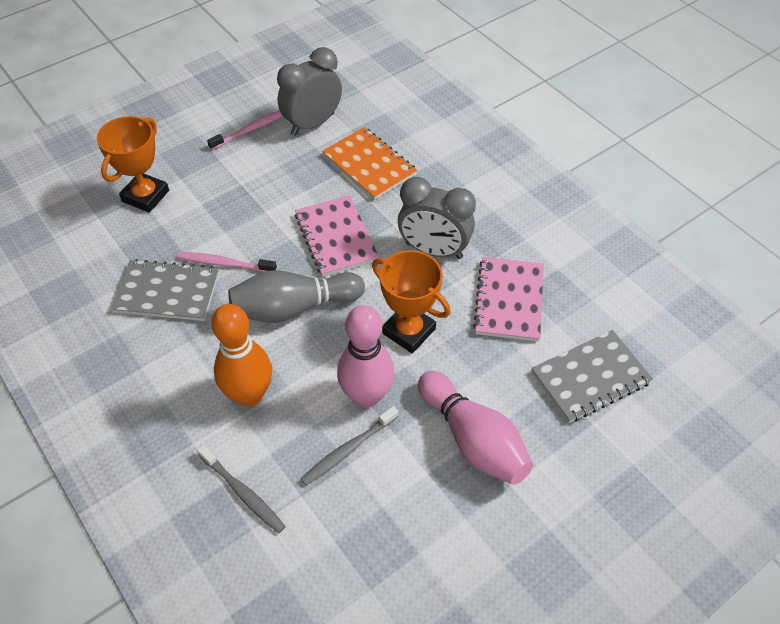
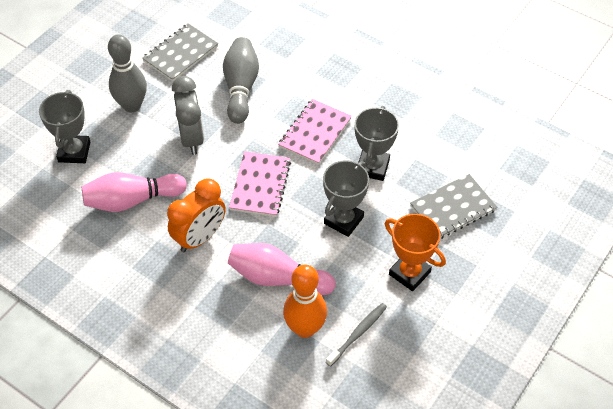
grey bowling pin: 1 -> 2
grey clock: 2 -> 1
grey toothbrush: 2 -> 1
grey trophy: 0 -> 3
orange clock: 0 -> 1
orange notebook: 1 -> 0
orange trophy: 2 -> 1
pink toothbrush: 2 -> 0

